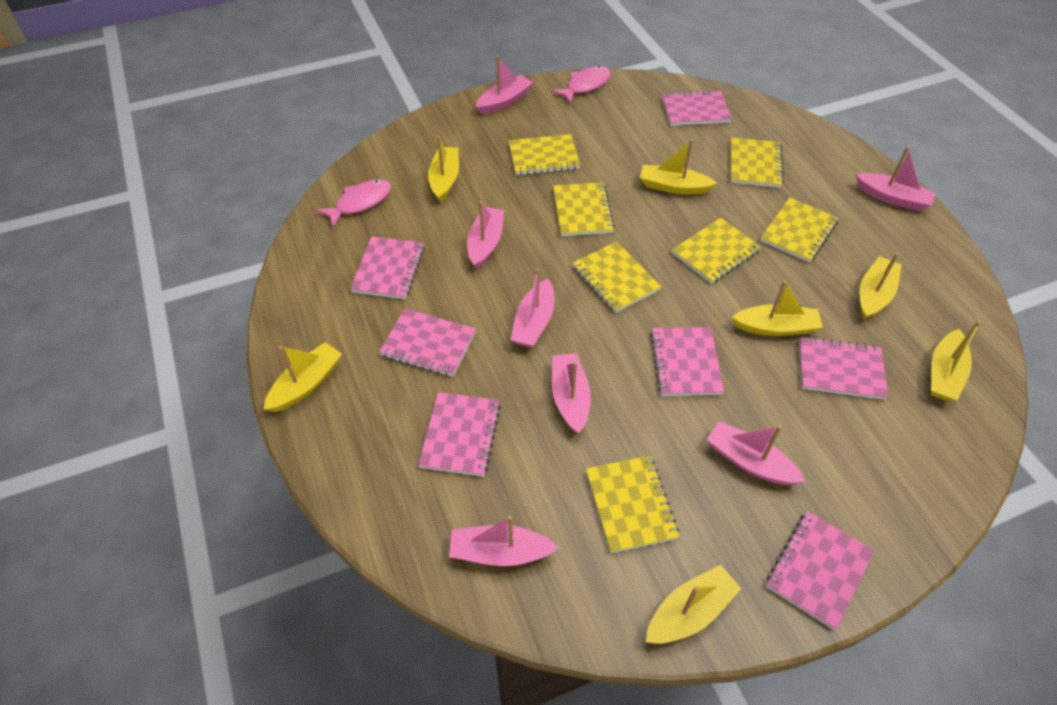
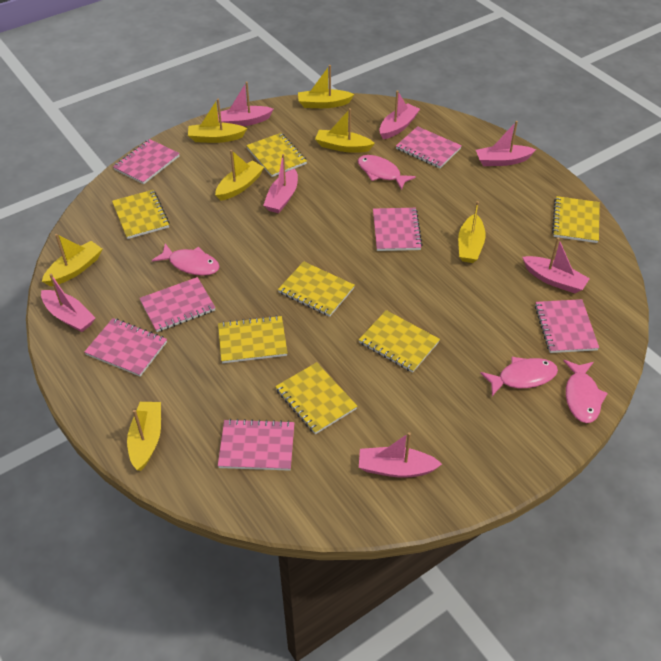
pink fish: 2 -> 4

